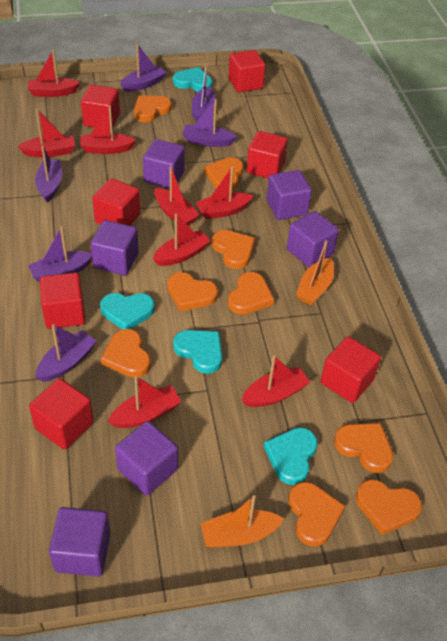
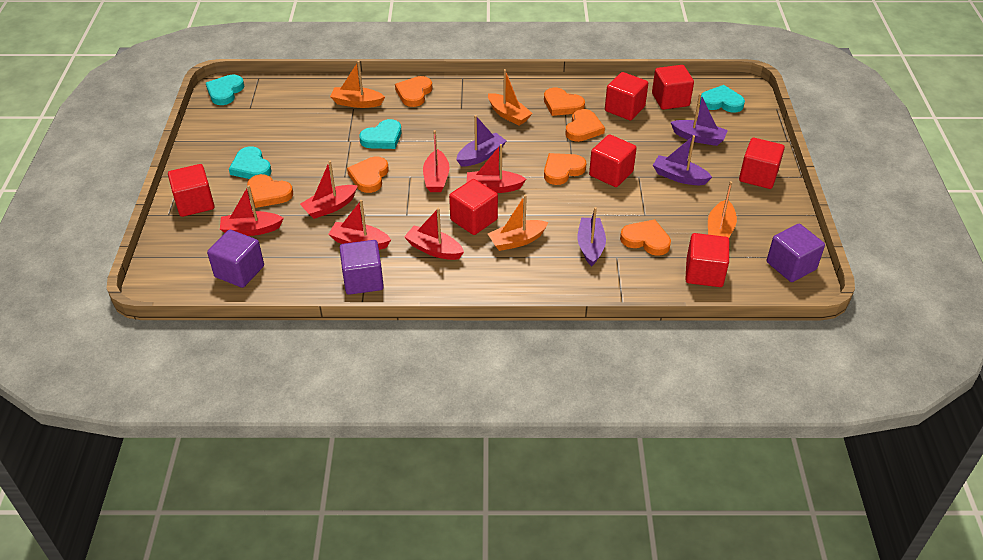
orange boat: 2 -> 4
orange heart: 9 -> 7
purple boat: 6 -> 4
purple cube: 6 -> 3
red boat: 8 -> 6

